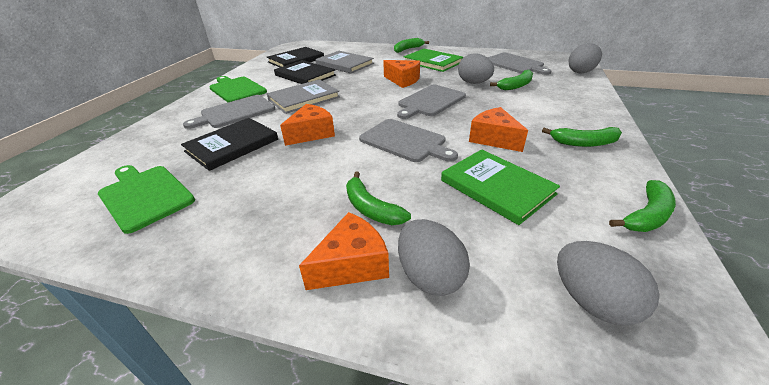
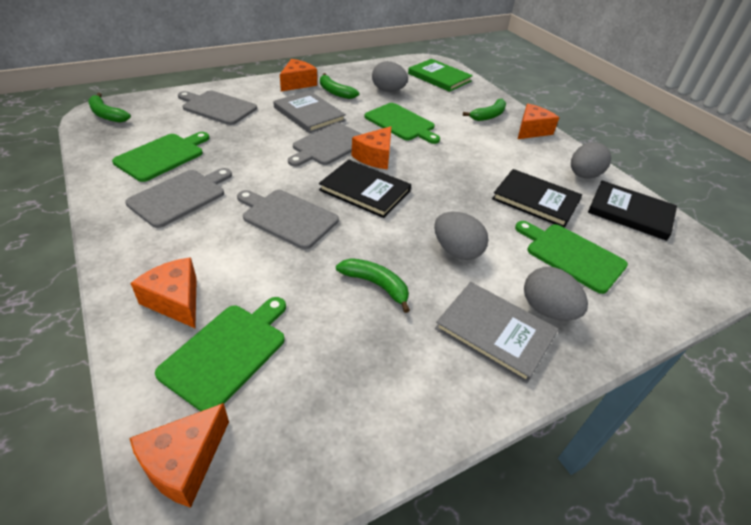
green banana: 5 -> 4
green book: 2 -> 1
green cutting board: 2 -> 4
orange cheese: 4 -> 5

